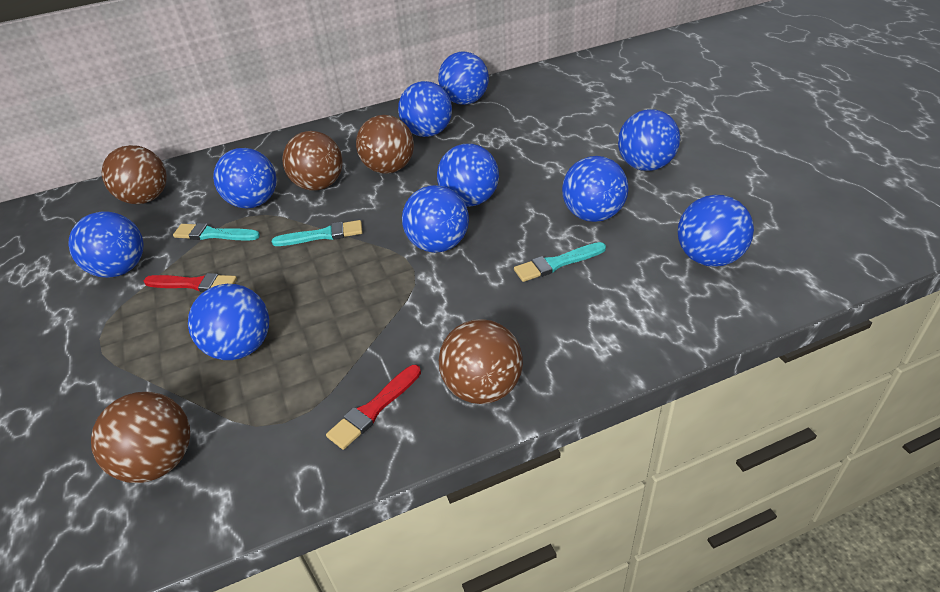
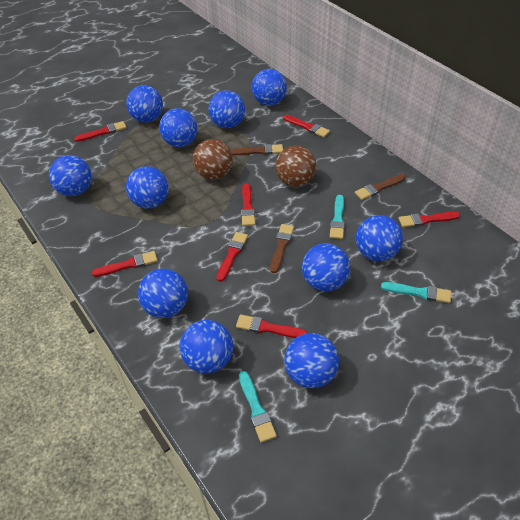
blue ball: 10 -> 11
brown ball: 5 -> 2
brown brush: 0 -> 3
red brush: 2 -> 7

